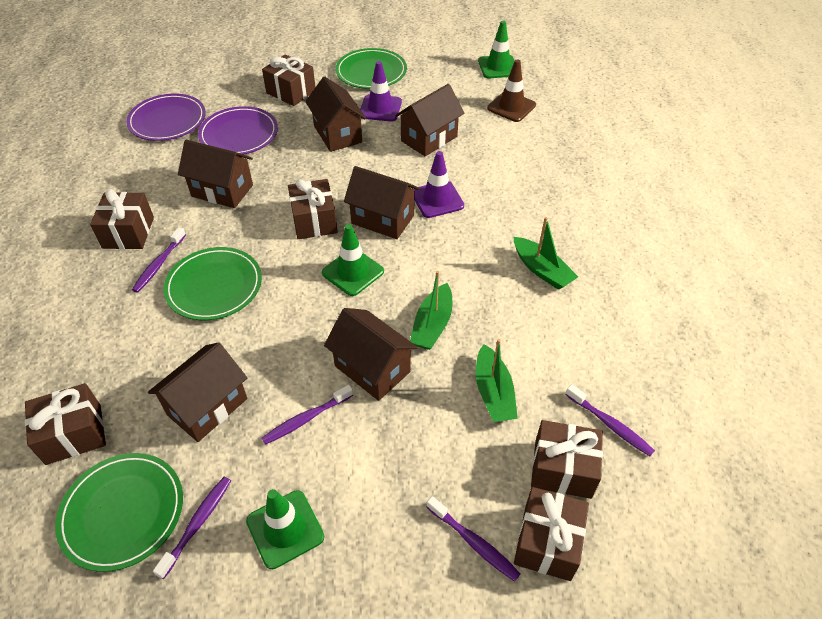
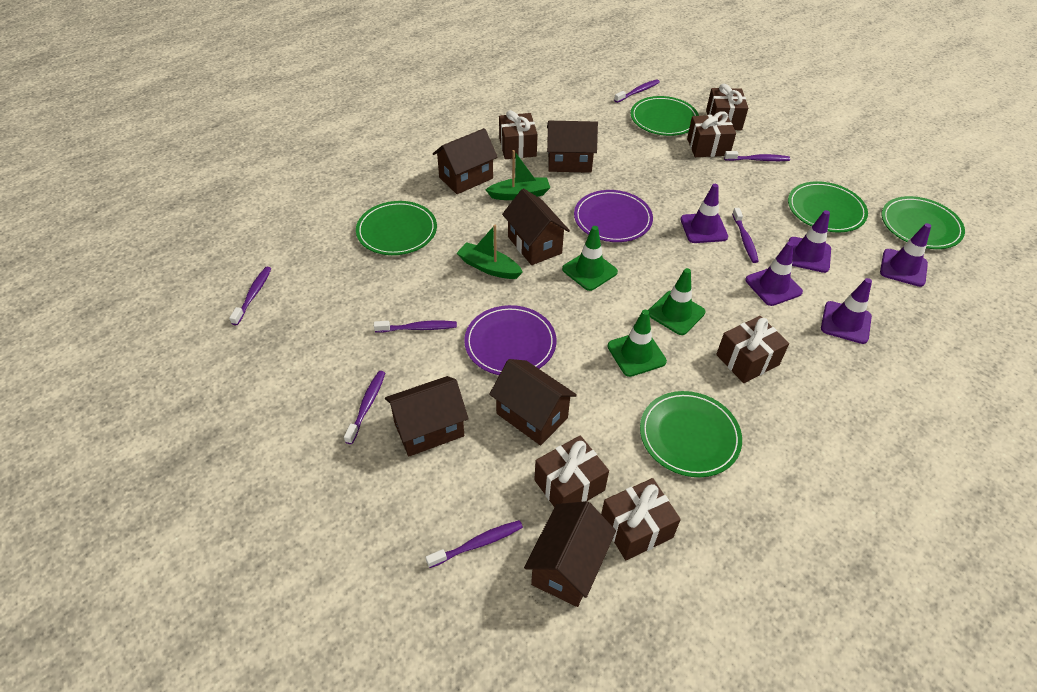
brown traffic cone: 1 -> 0
green boat: 3 -> 2
green plate: 3 -> 5
purple toothbrush: 5 -> 7
purple traffic cone: 2 -> 5

